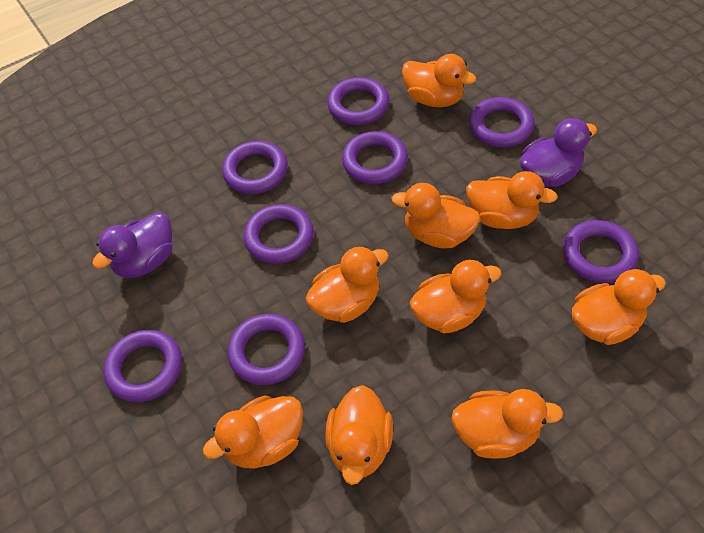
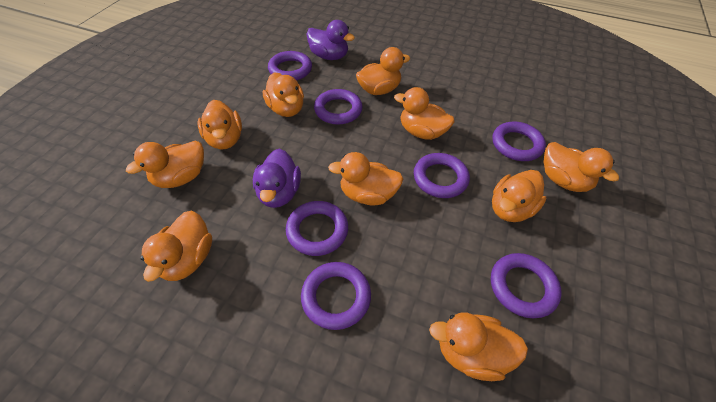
orange duck: 9 -> 10
purple ring: 8 -> 7

